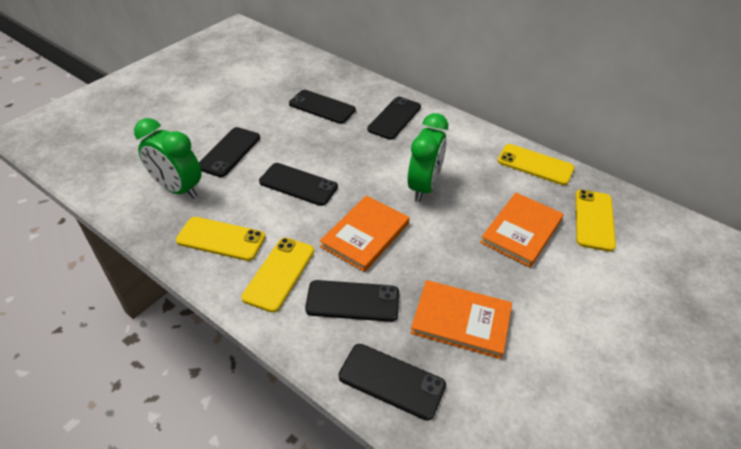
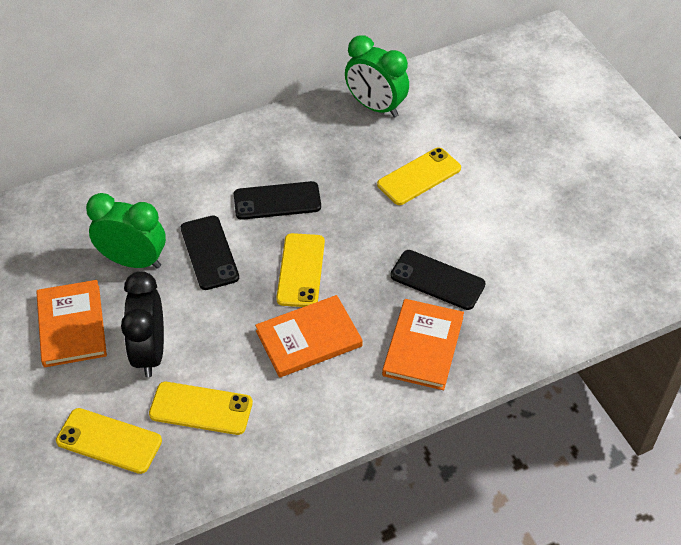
black clock: 0 -> 1
black phone: 6 -> 3

